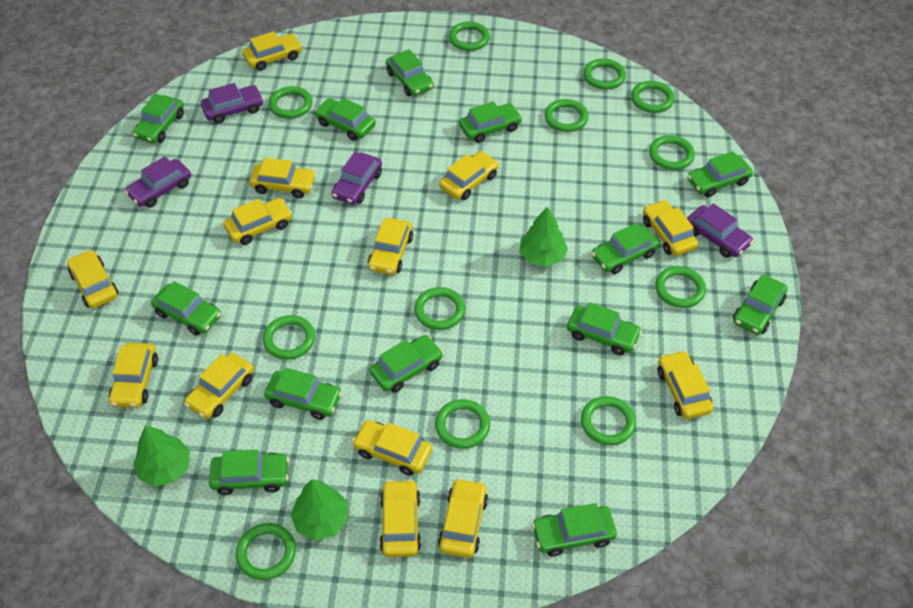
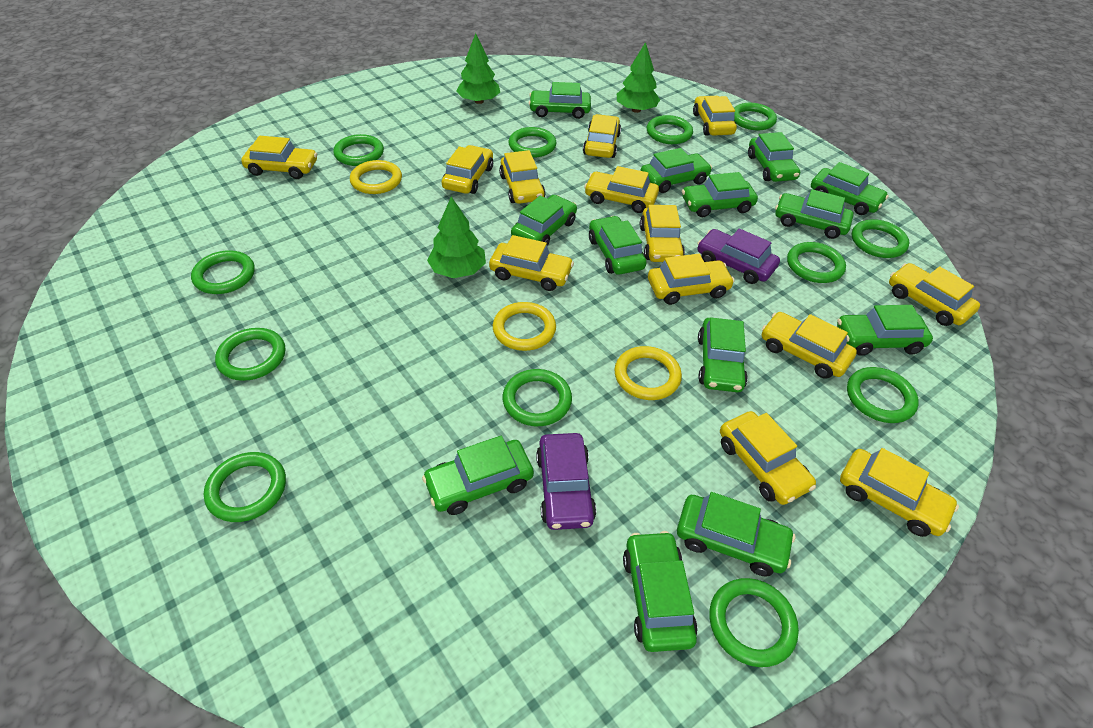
purple car: 4 -> 2
yellow ring: 0 -> 3

